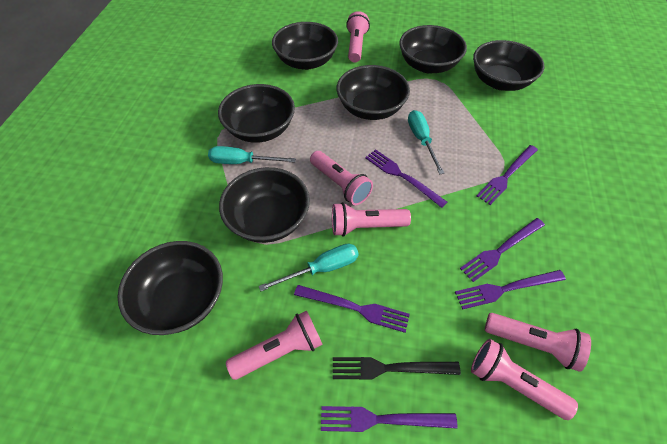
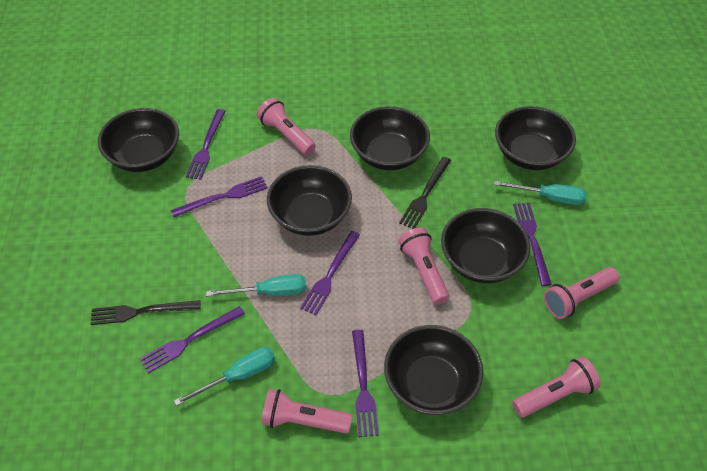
black bowl: 7 -> 6
black fork: 1 -> 2
pink flashlight: 6 -> 5

